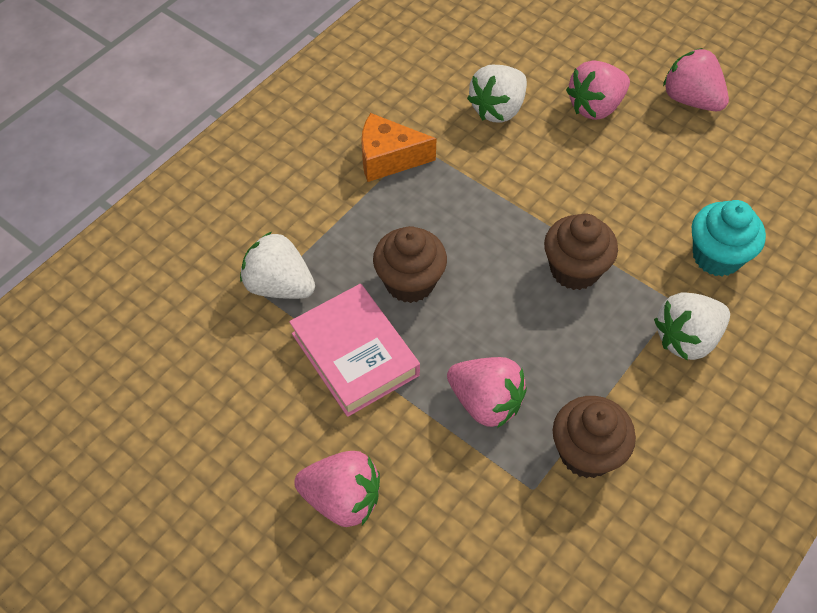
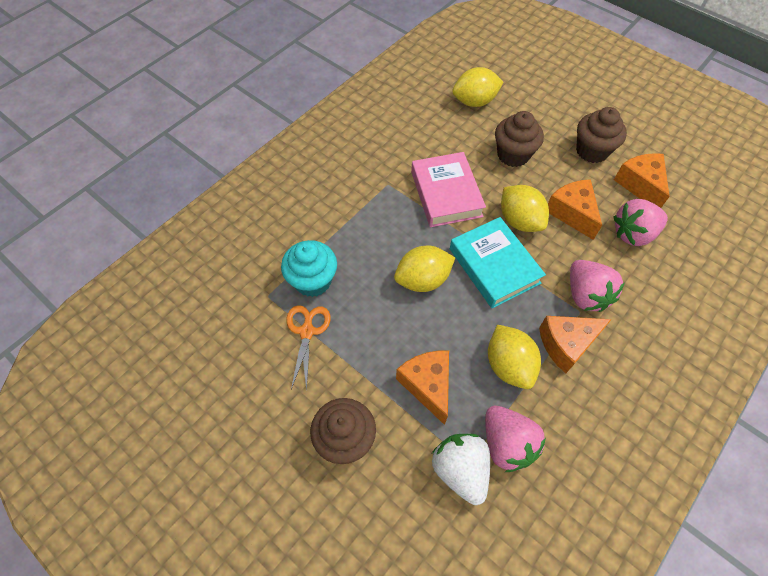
orange cheese: 1 -> 4
orange scissors: 0 -> 1
pink strawberry: 4 -> 3
turquoise book: 0 -> 1
white strawberry: 3 -> 1
yellow lemon: 0 -> 4

